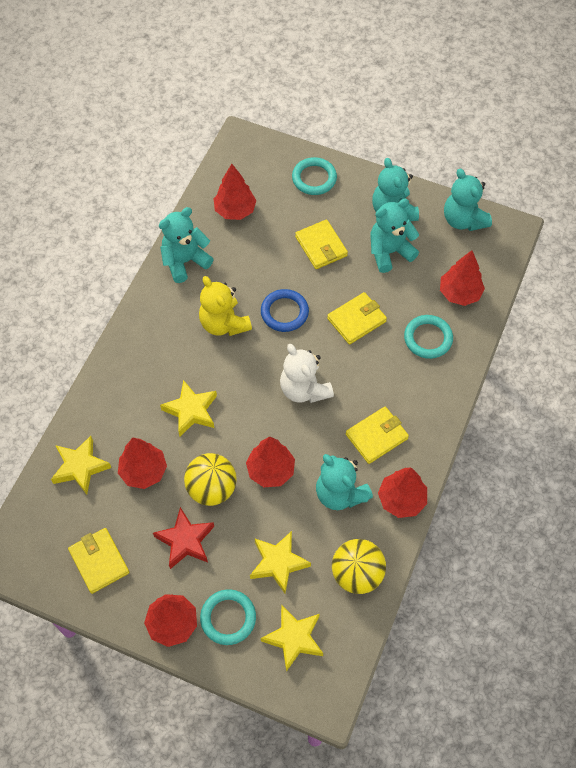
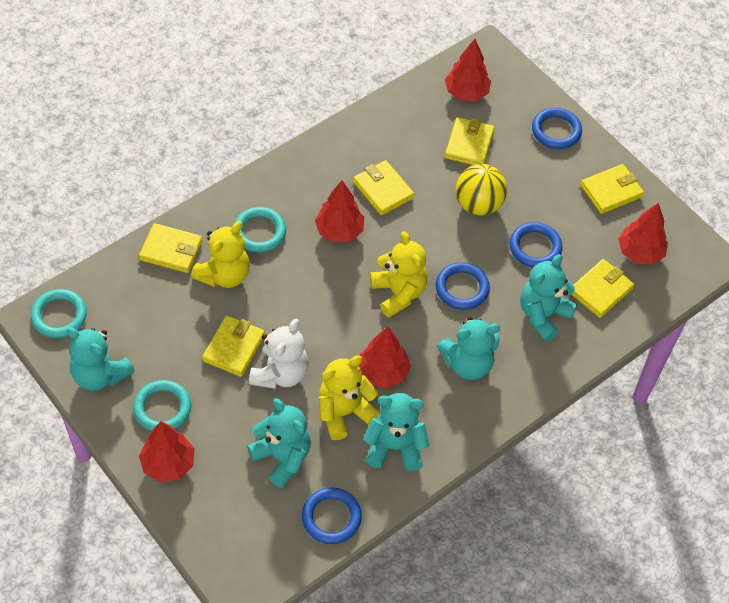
blue ring: 1 -> 4
red star: 1 -> 0
red tree: 6 -> 5
yellow ball: 2 -> 1
yellow star: 4 -> 0
yellow teddy bear: 1 -> 3
yellow wallet: 4 -> 6

